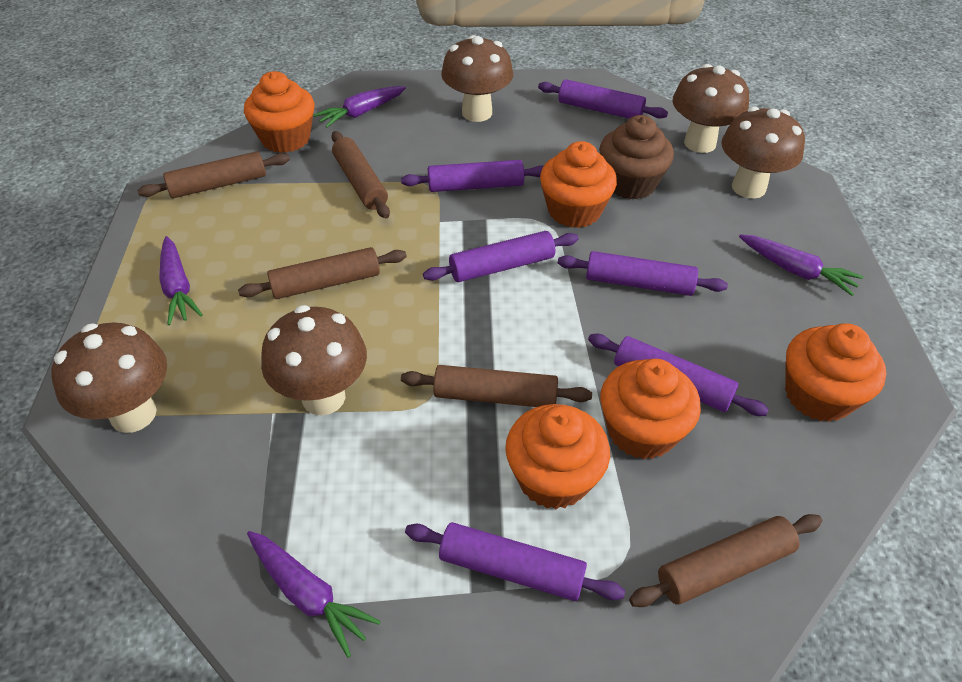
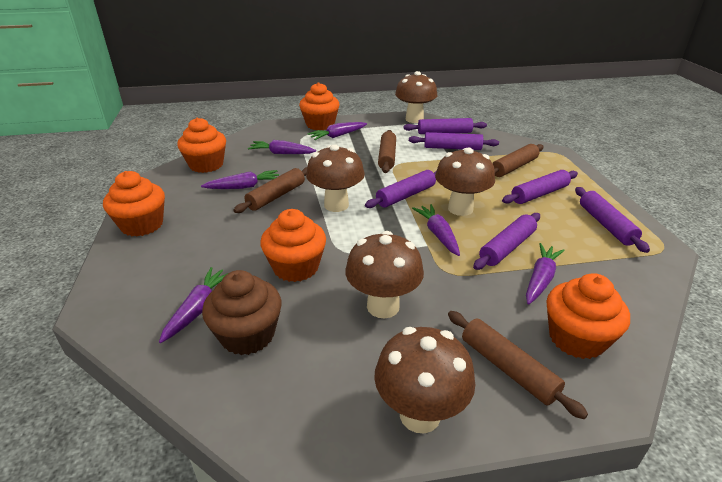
brown rolling pin: 5 -> 4
purple carrot: 4 -> 6

